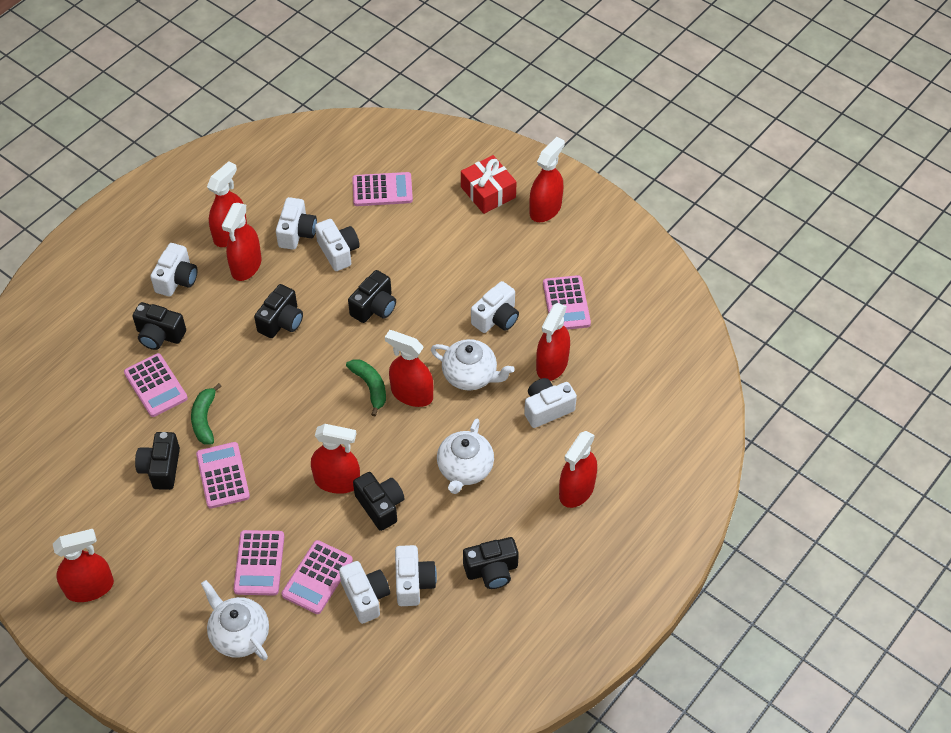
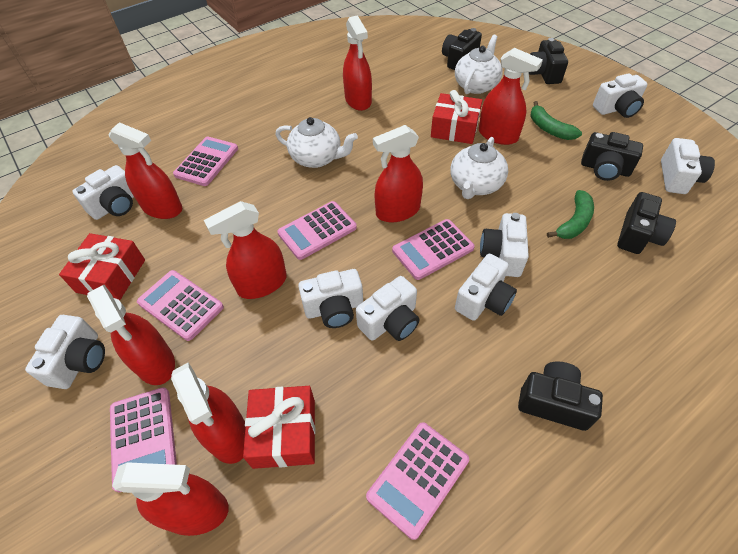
black camera: 6 -> 5
red gift: 1 -> 3
white camera: 7 -> 8

